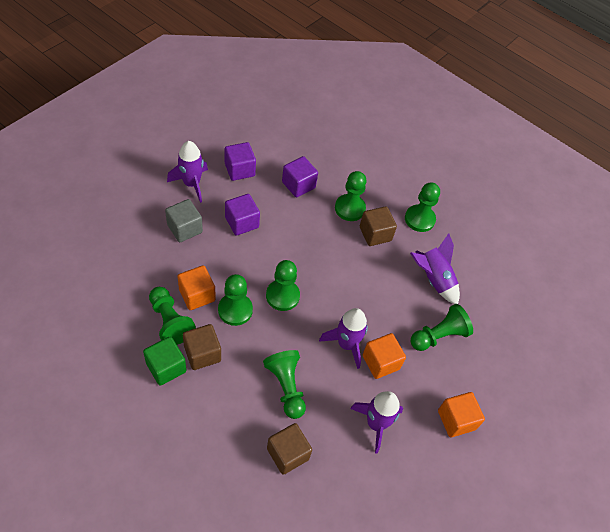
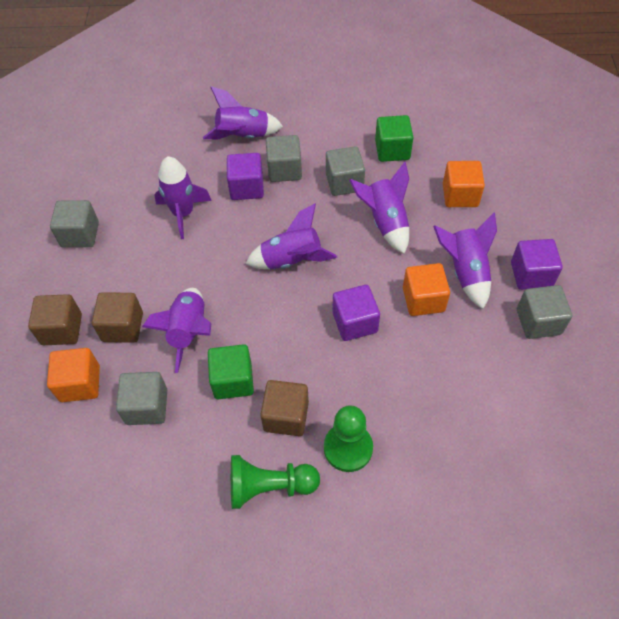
green cube: 1 -> 2
green pawn: 7 -> 2
grey cube: 1 -> 5
purple rocket: 4 -> 6

